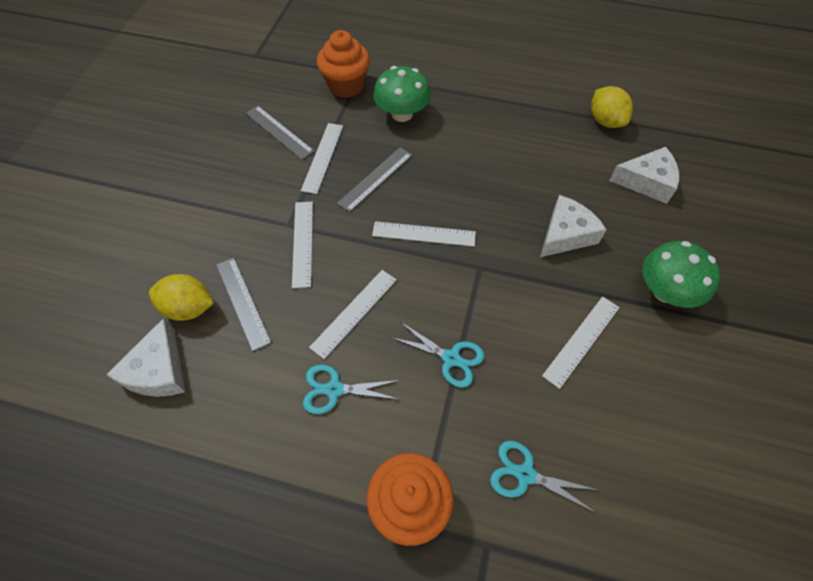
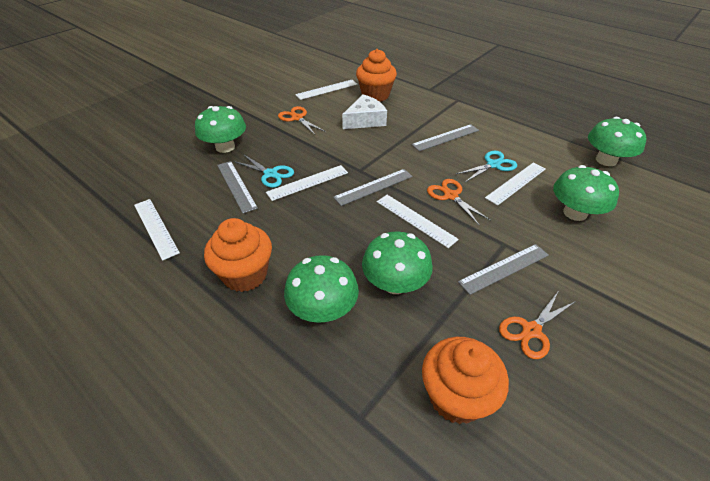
green mushroom: 2 -> 5
grey ruler: 3 -> 4
orange cupcake: 2 -> 3
orange scissors: 0 -> 3
turquoise scissors: 3 -> 2
white cheese: 3 -> 1
yellow lemon: 2 -> 0

